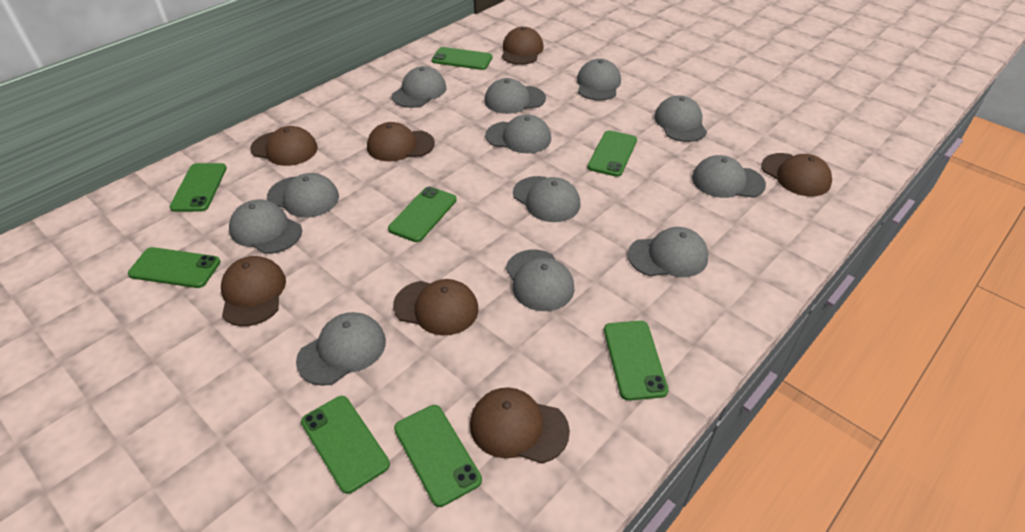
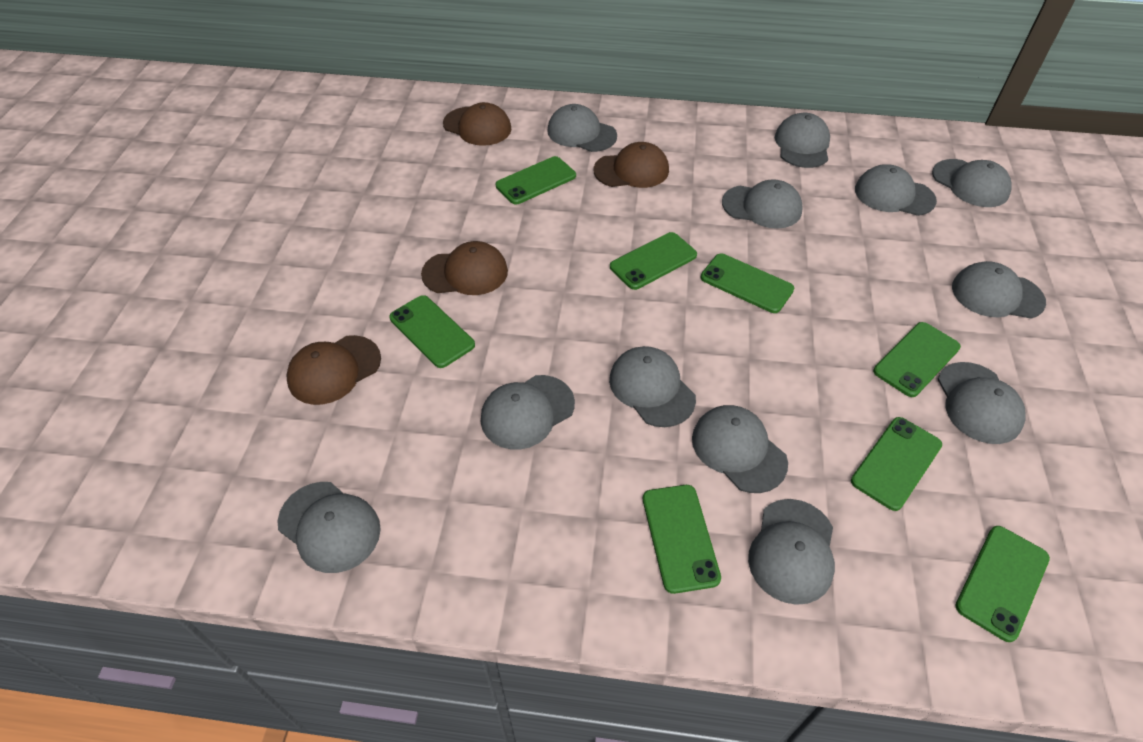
brown cap: 7 -> 4

